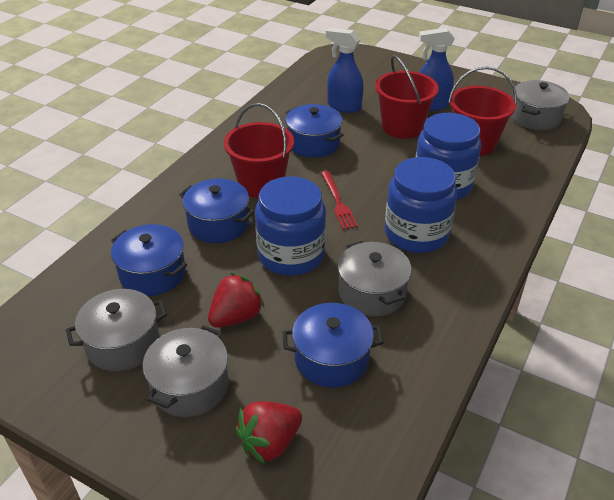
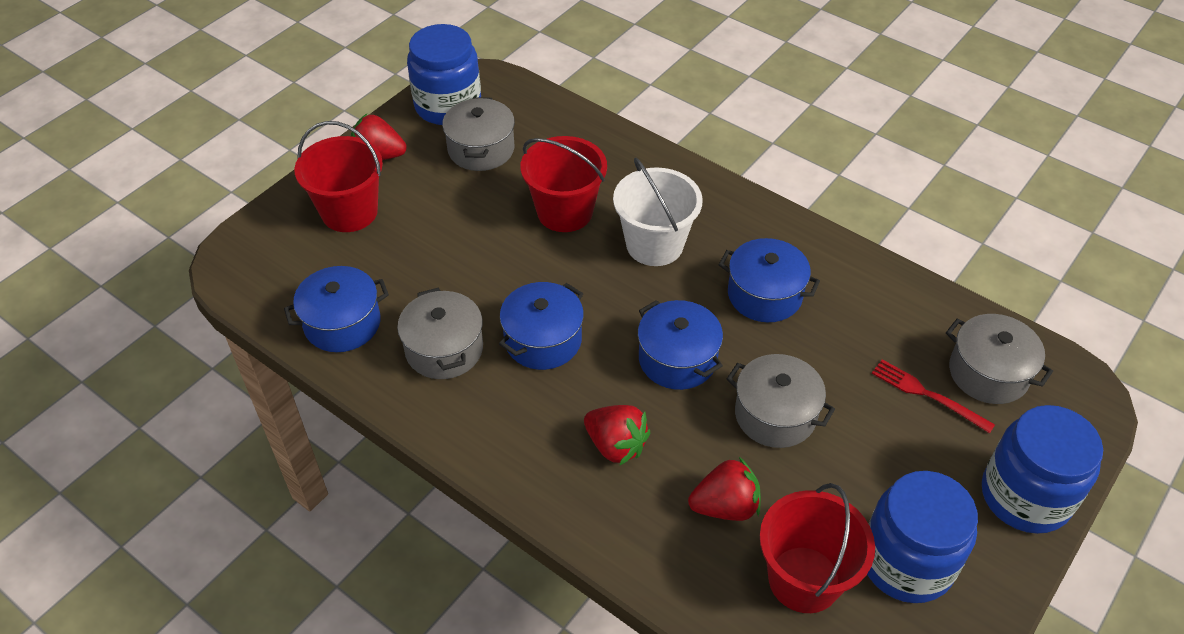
blue spray bottle: 2 -> 0
red strawberry: 2 -> 3
white bucket: 0 -> 1

